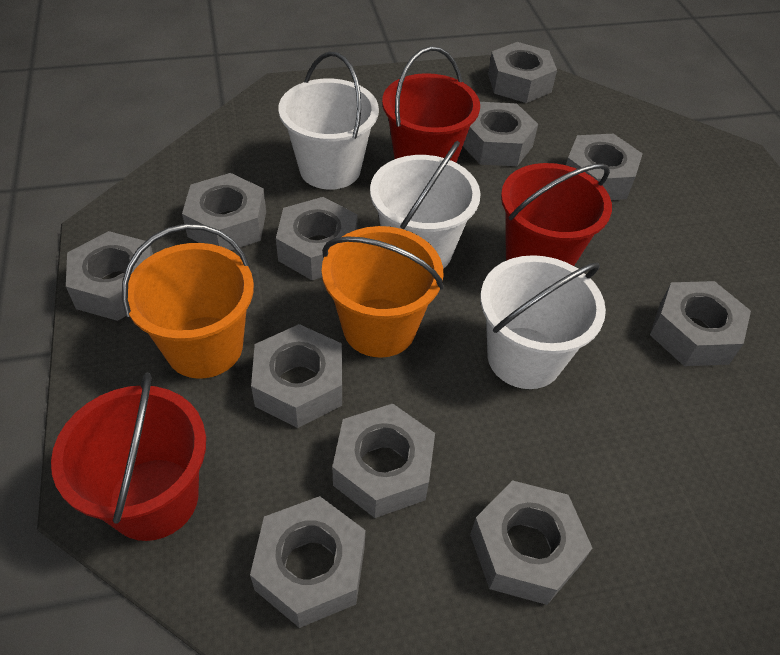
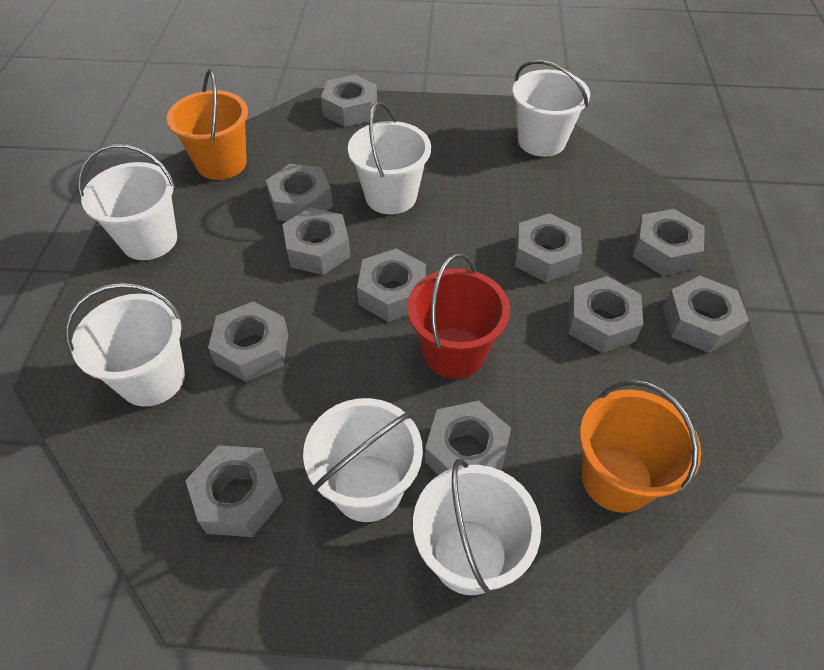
red bucket: 3 -> 1
white bucket: 3 -> 6

